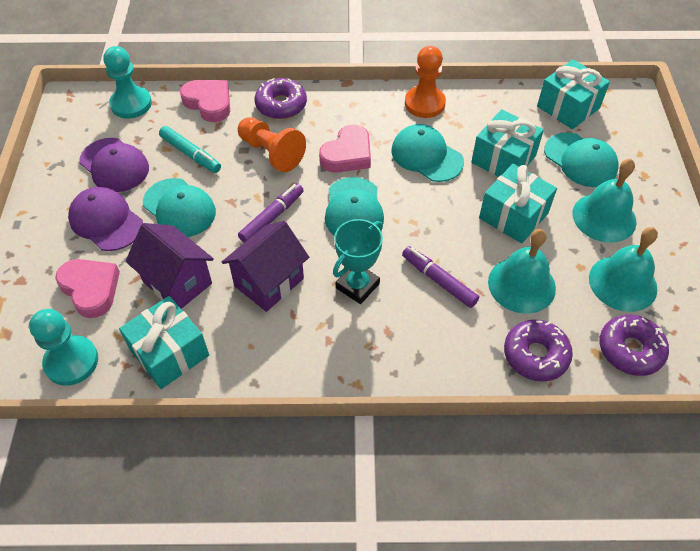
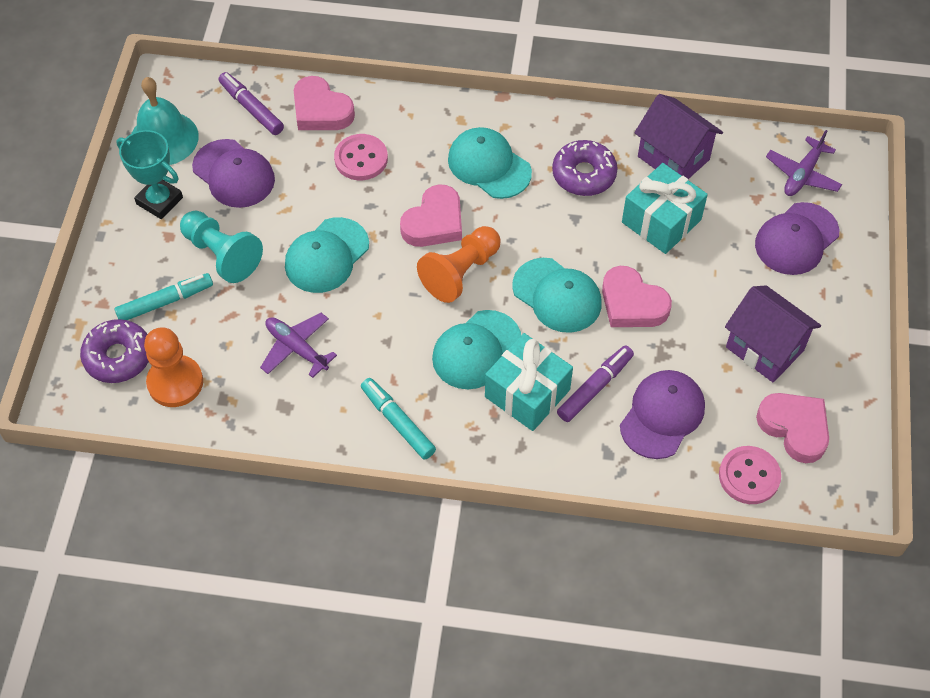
pink button: 0 -> 2
pink heart: 3 -> 4
purple cap: 2 -> 3
purple donut: 3 -> 2
purple plane: 0 -> 2
turquoise bell: 3 -> 1
turquoise gift: 4 -> 2
turquoise marker: 1 -> 2
turquoise pawn: 2 -> 1

